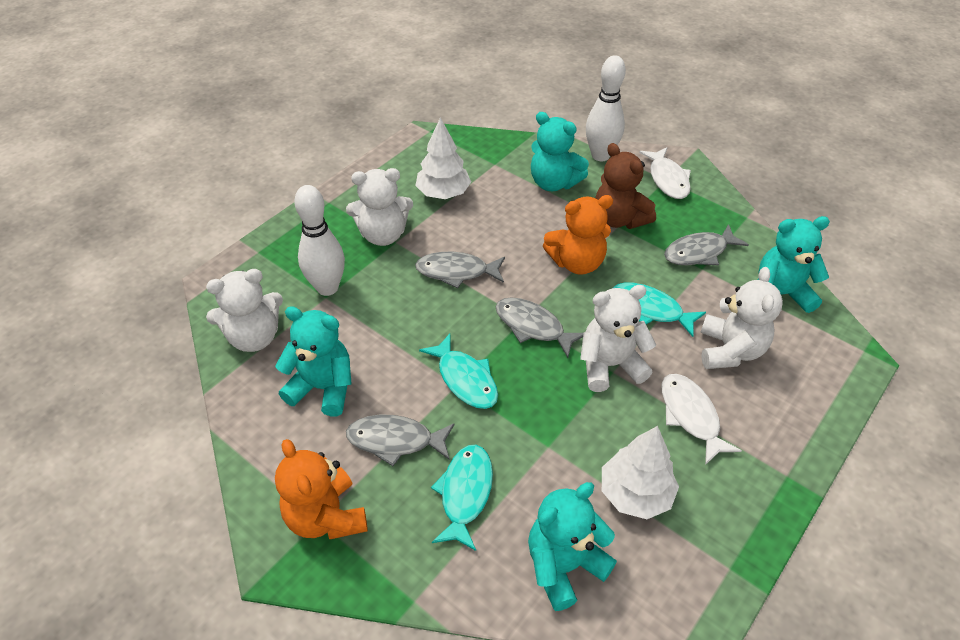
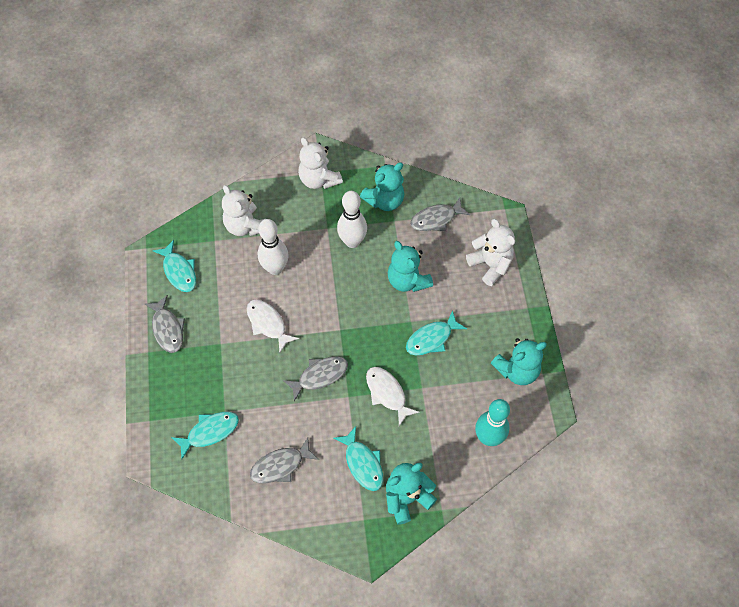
brown teddy bear: 1 -> 0
orange teddy bear: 2 -> 0
turquoise bowling pin: 0 -> 1
turquoise fish: 3 -> 4
white teddy bear: 4 -> 3
white tree: 2 -> 0

